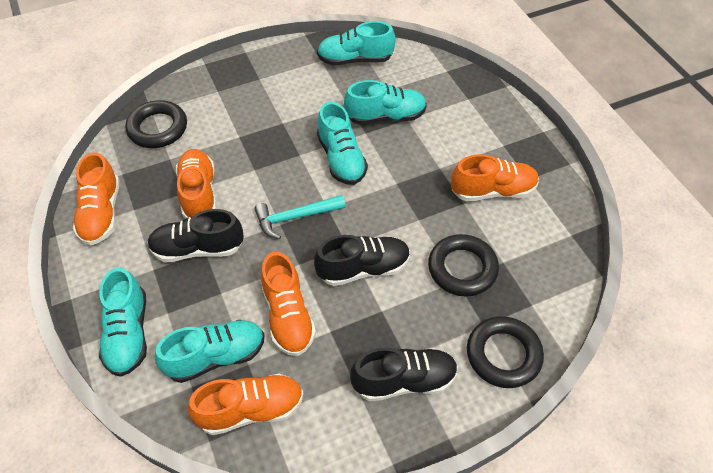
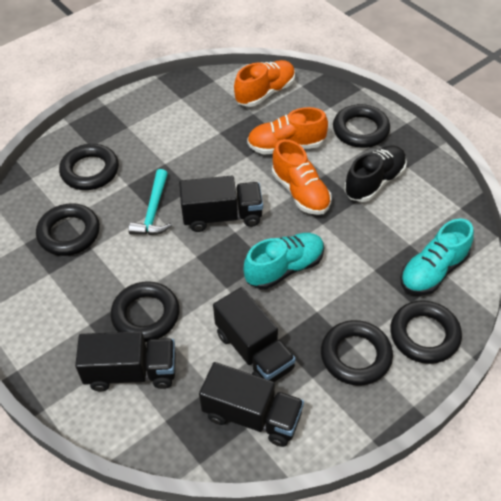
black ring: 3 -> 6
black shoe: 3 -> 1
black truck: 0 -> 4
orange shoe: 5 -> 3
turquoise shoe: 5 -> 2

